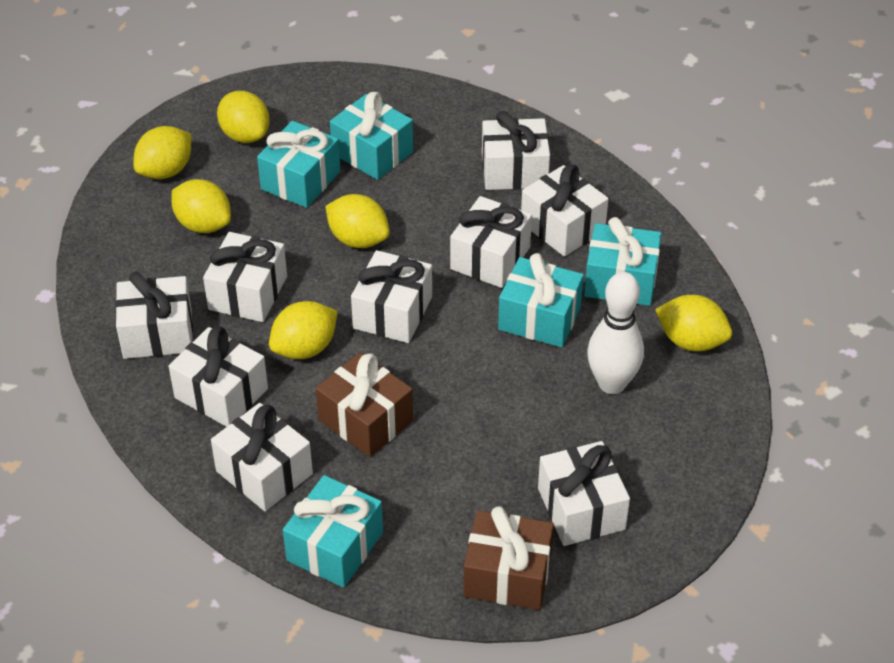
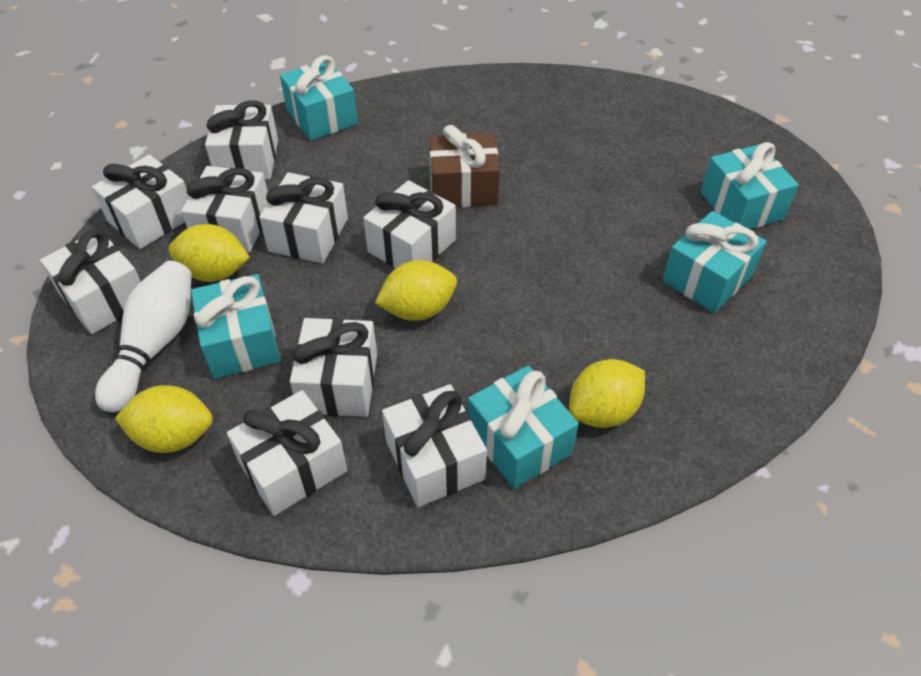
brown gift: 2 -> 1
yellow lemon: 6 -> 4

